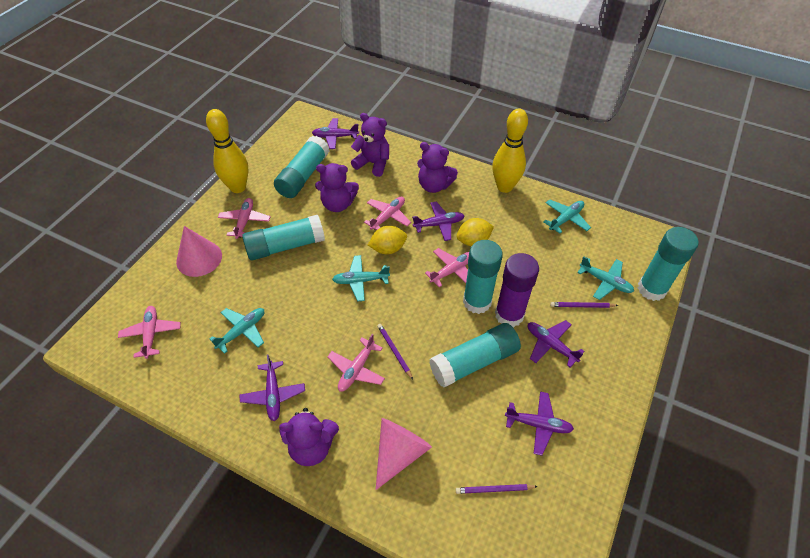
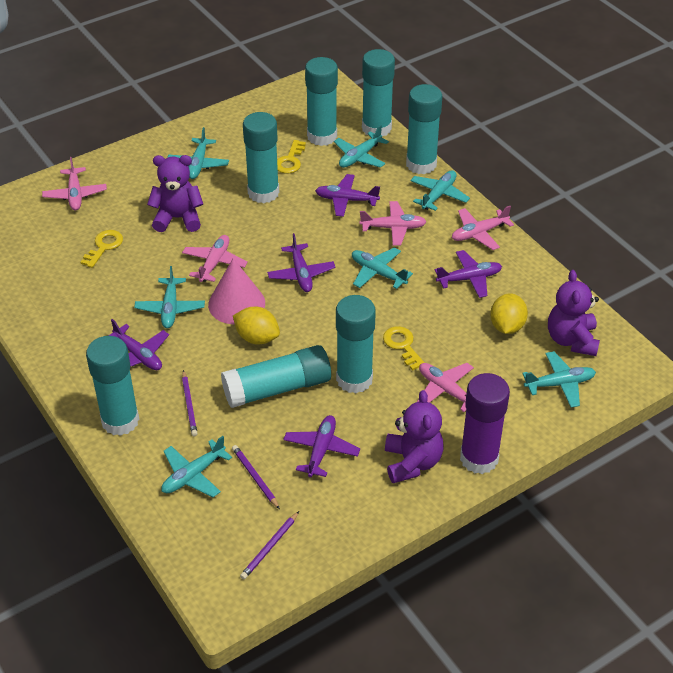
pink cone: 2 -> 1
purple teddy bear: 4 -> 3
turquoise glue stick: 5 -> 7
turquoise plane: 4 -> 7
yellow bowling pin: 2 -> 0
yellow key: 0 -> 3

